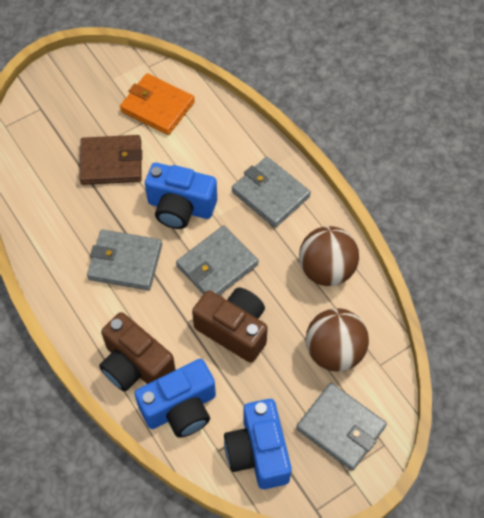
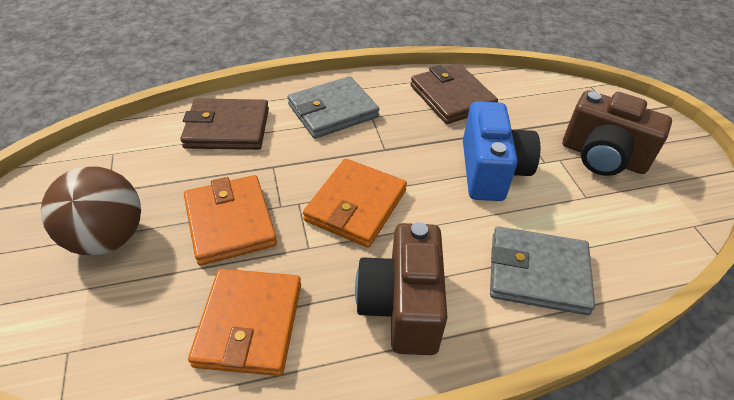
blue camera: 3 -> 1
brown ball: 2 -> 1
brown wallet: 1 -> 2
grey wallet: 4 -> 2
orange wallet: 1 -> 3

